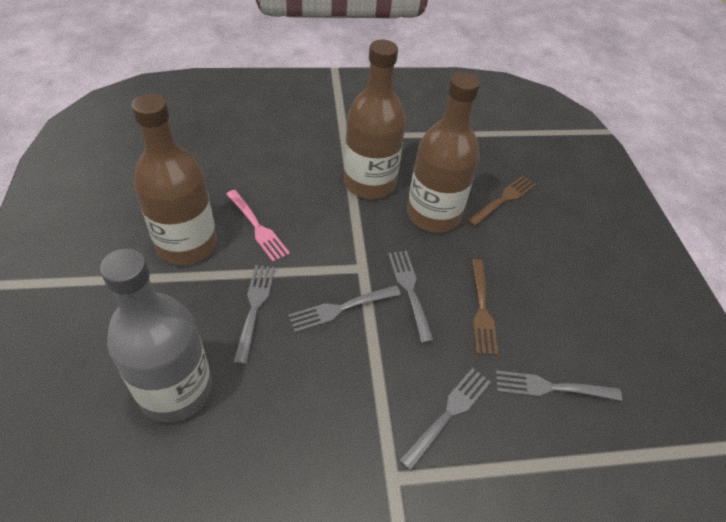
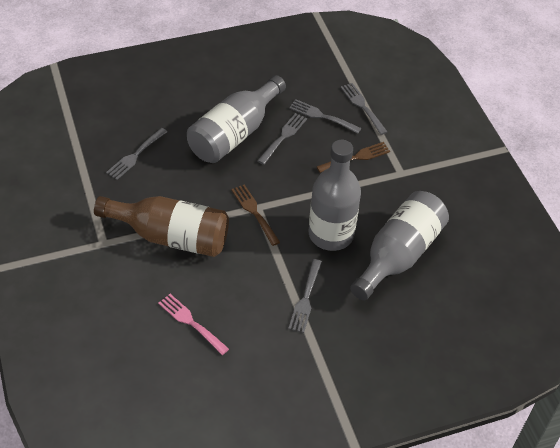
brown bottle: 3 -> 1
grey bottle: 1 -> 3

